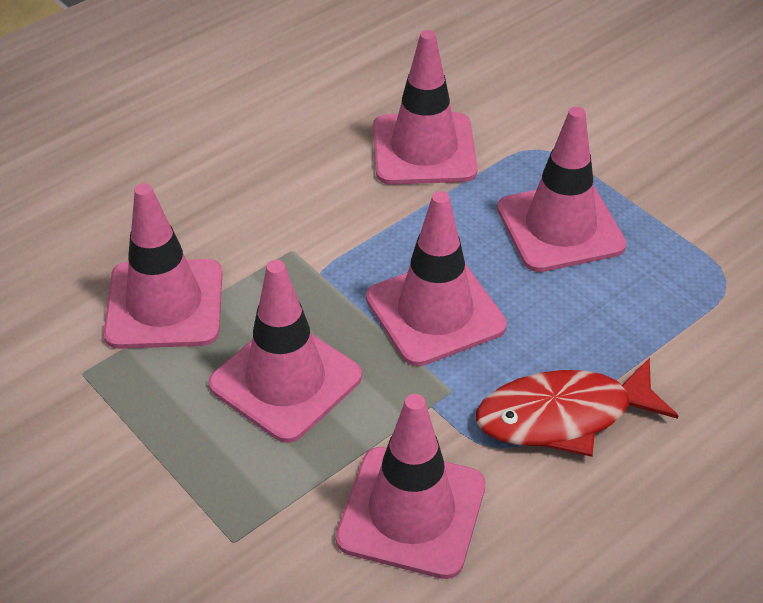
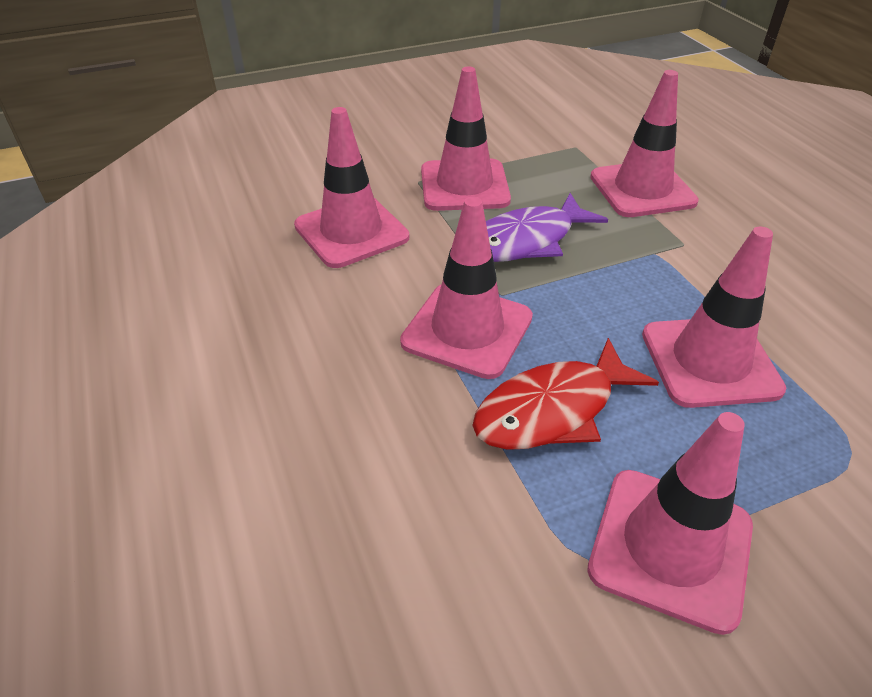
purple fish: 0 -> 1

